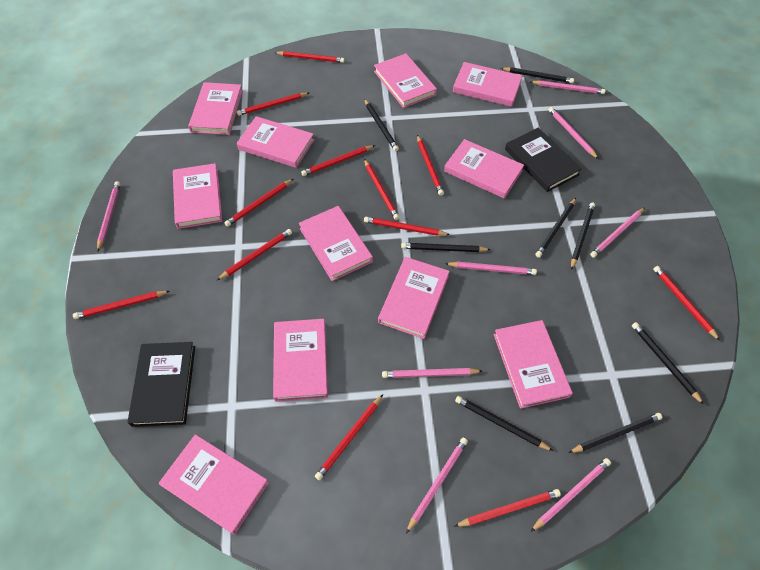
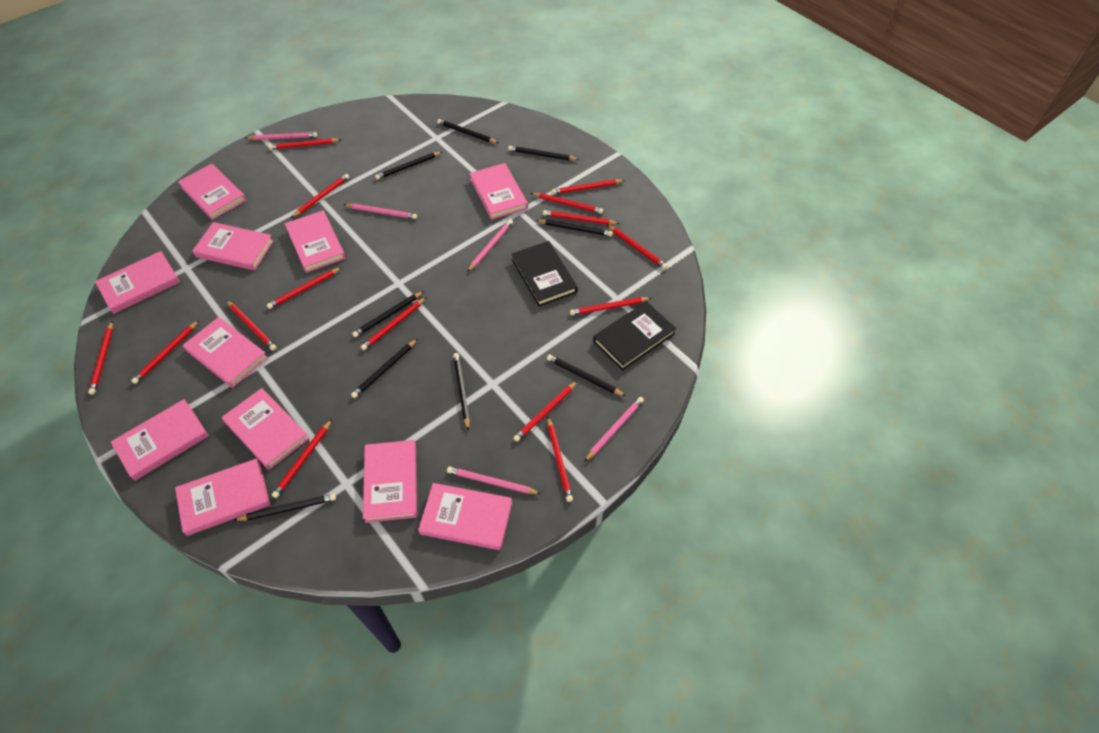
black pencil: 8 -> 9
pink pencil: 8 -> 5
red pencil: 12 -> 15

